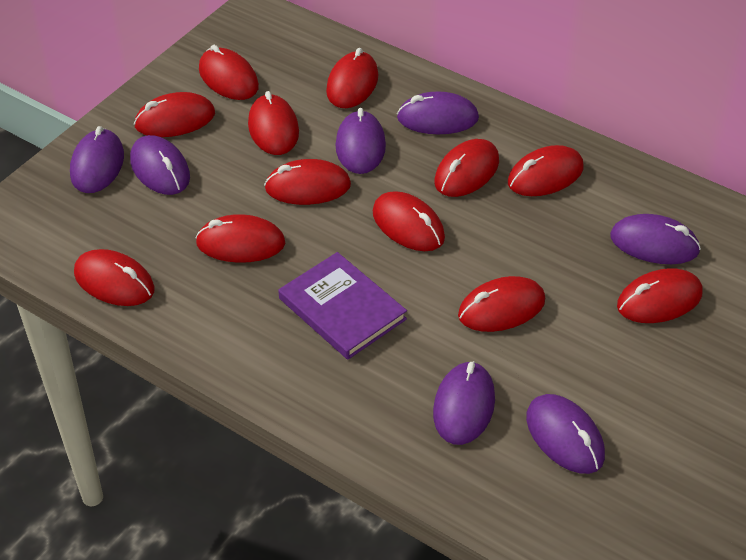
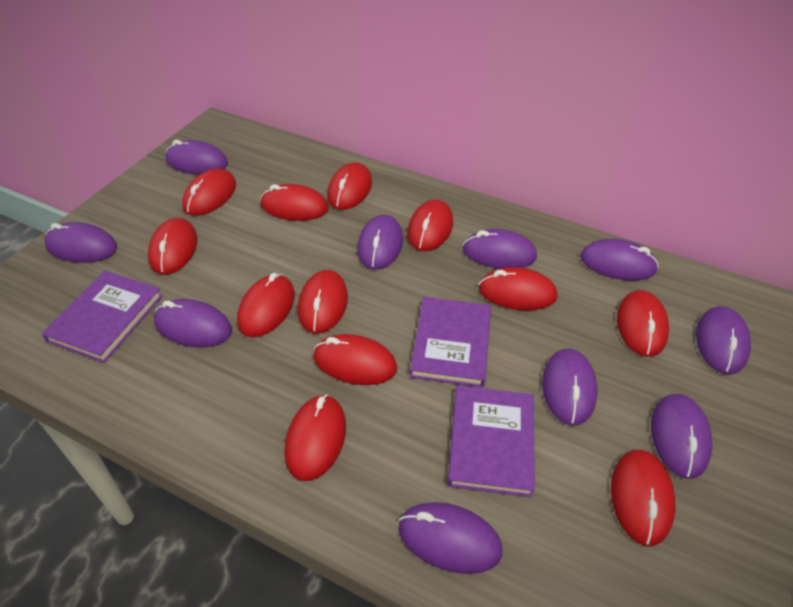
purple book: 1 -> 3
purple mouse: 7 -> 10

